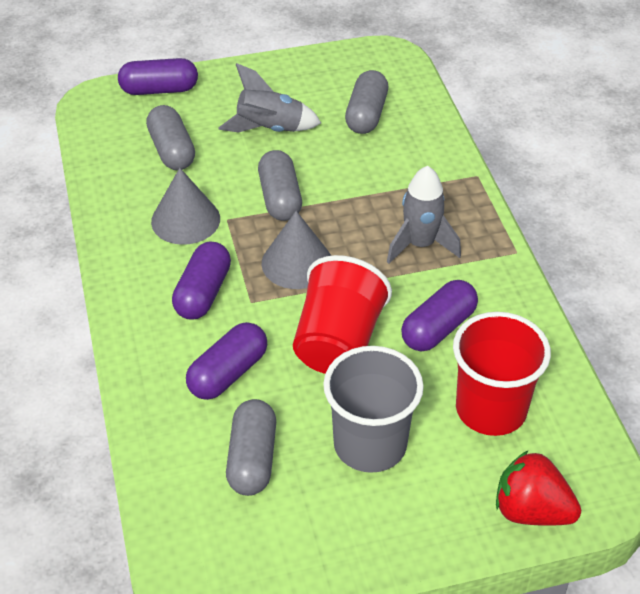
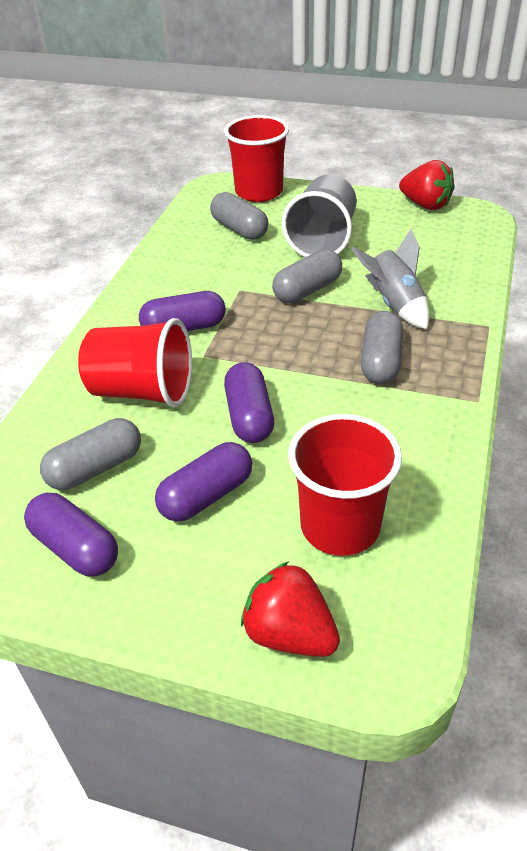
grey cone: 2 -> 0
grey rocket: 2 -> 1
red cup: 2 -> 3
red strawberry: 1 -> 2

